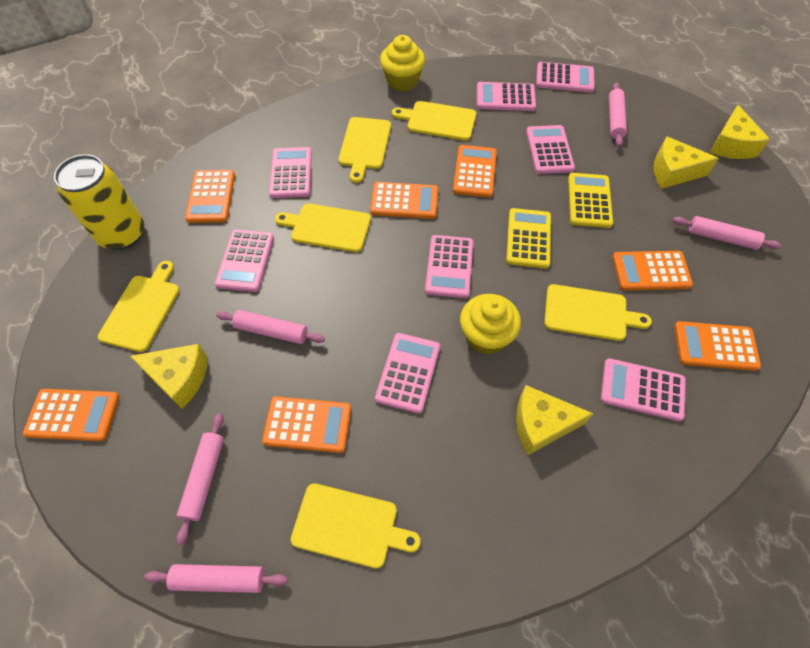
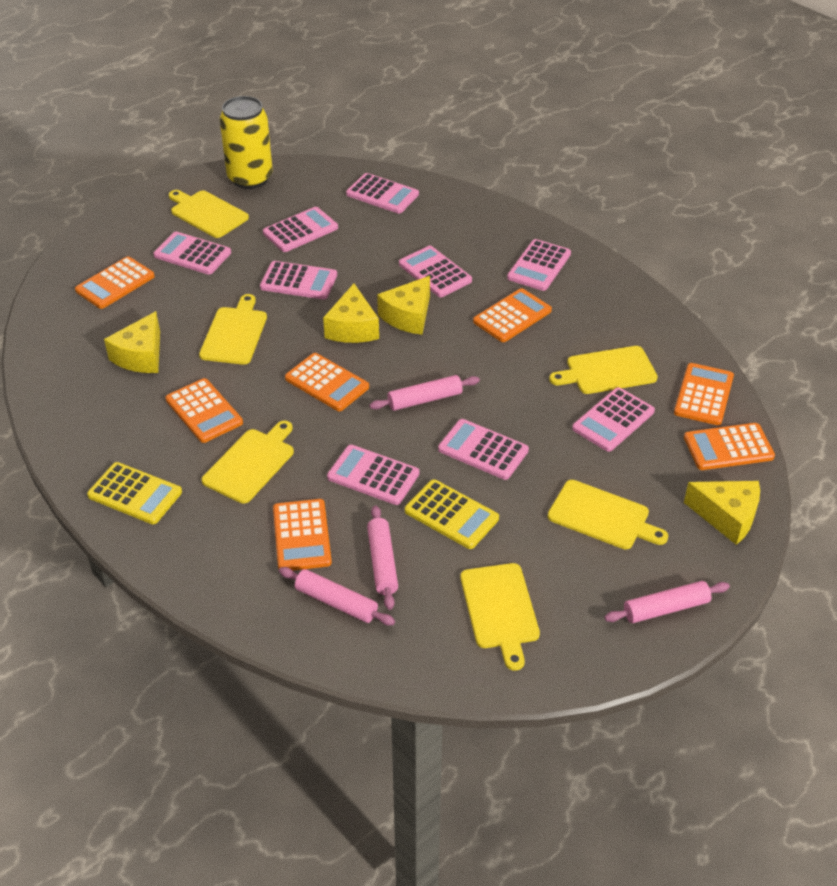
pink calculator: 8 -> 9
pink rolling pin: 5 -> 4
yellow cupcake: 2 -> 0

